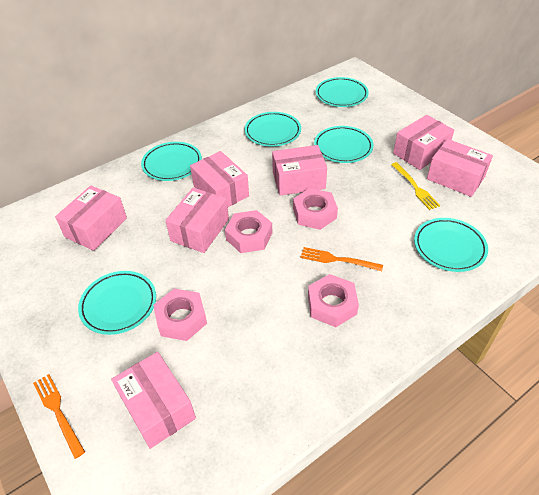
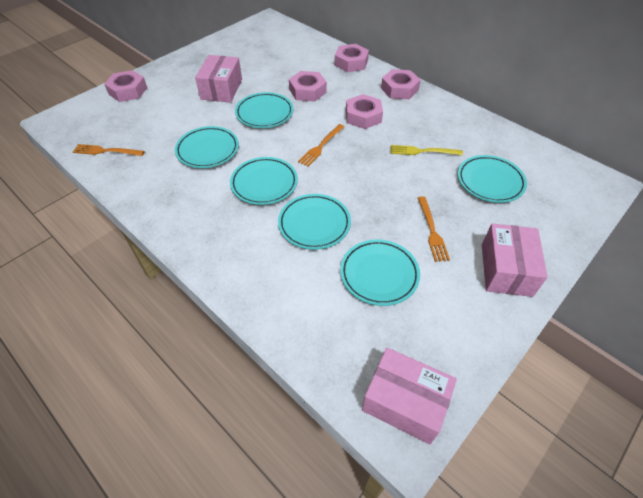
orange fork: 2 -> 3
pink box: 7 -> 3
pink nut: 4 -> 5

